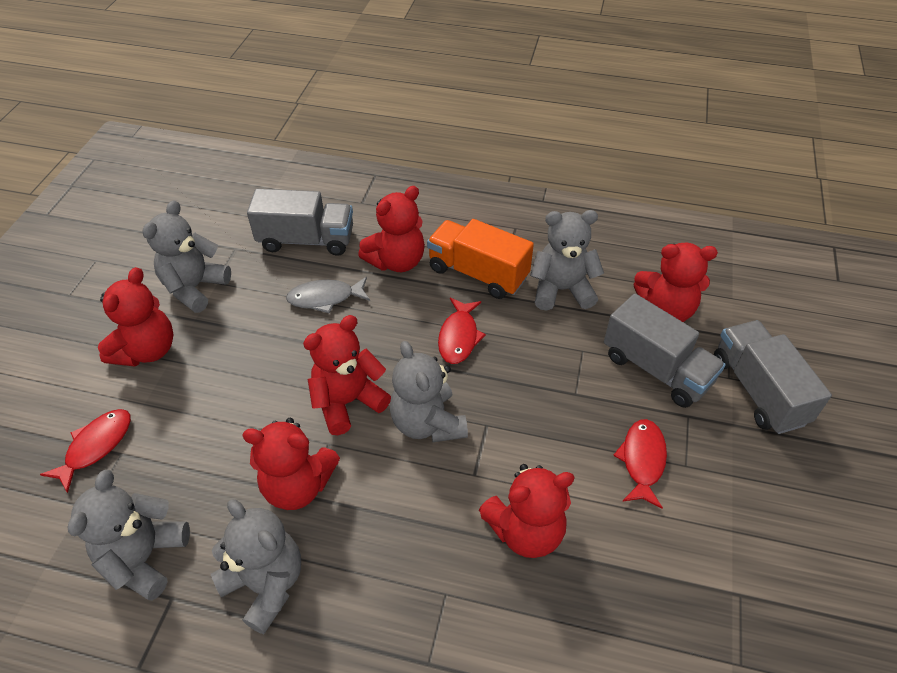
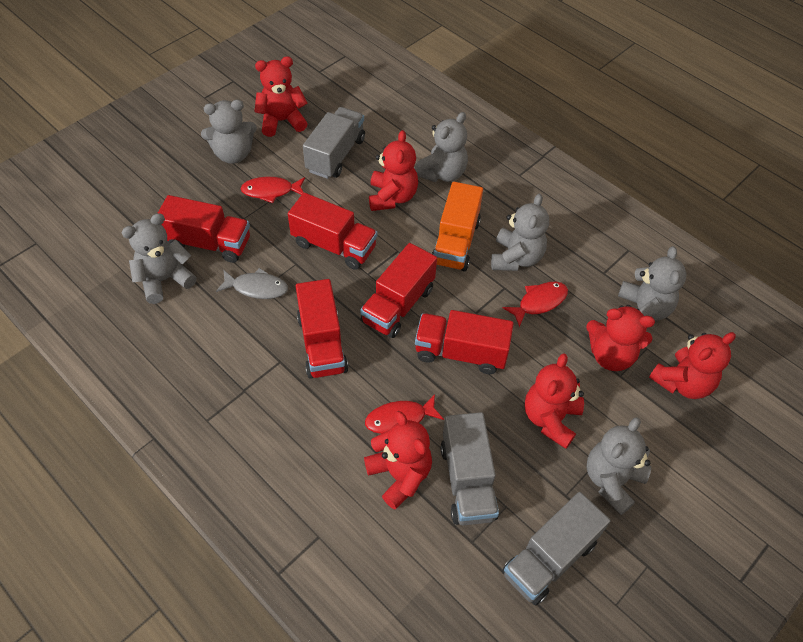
grey teddy bear: 5 -> 6
red truck: 0 -> 5

